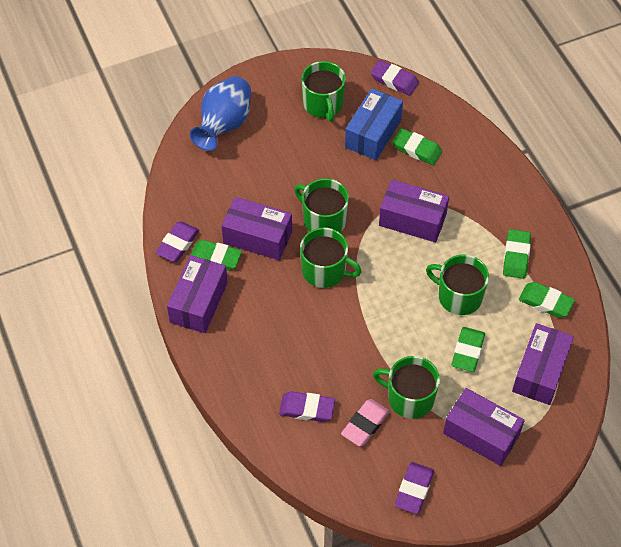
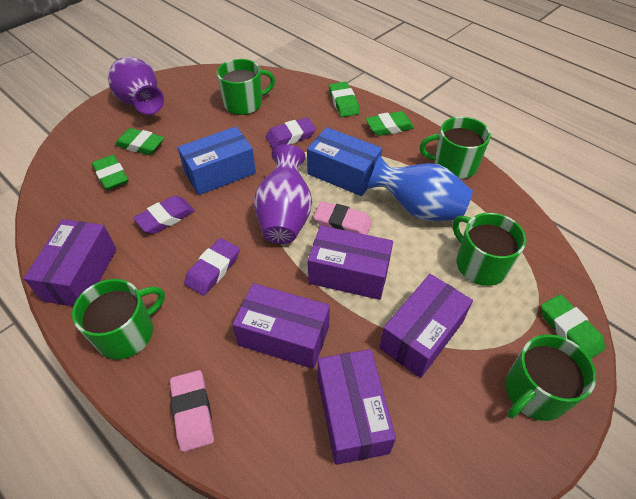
blue box: 1 -> 2
pink eraser: 1 -> 2
purple eraser: 4 -> 3
purple vase: 0 -> 2

